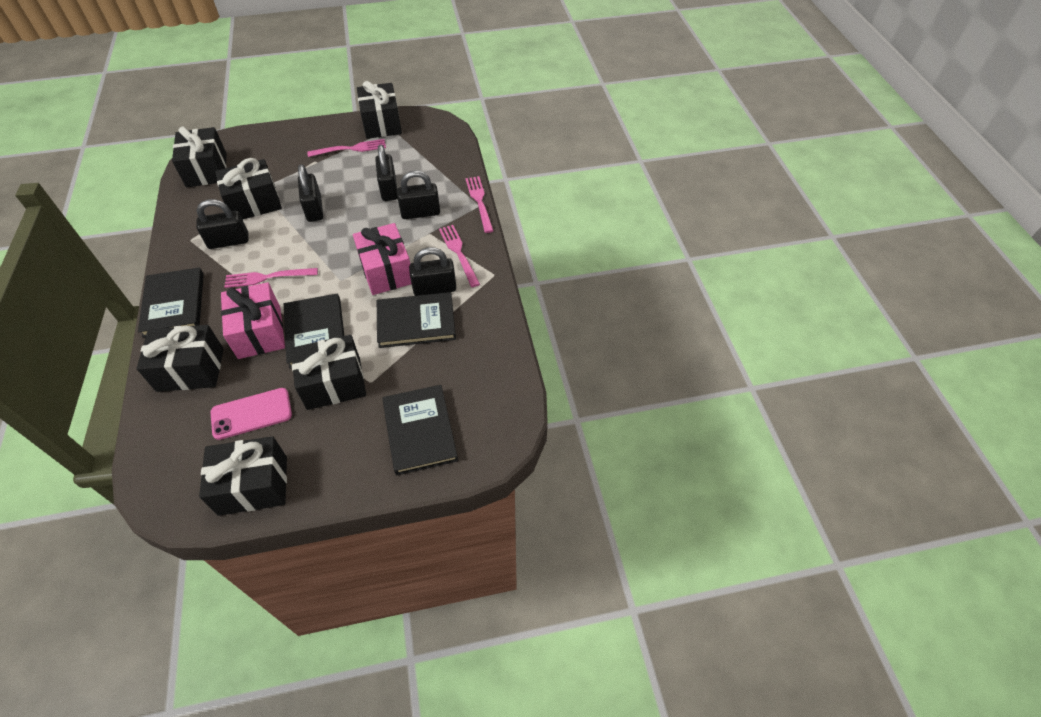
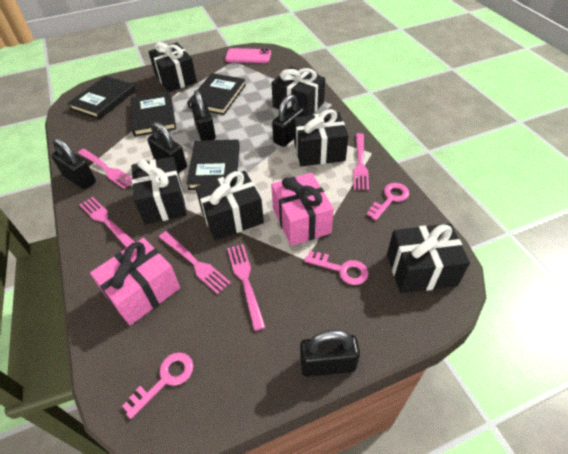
pink fork: 4 -> 5
pink key: 0 -> 3

